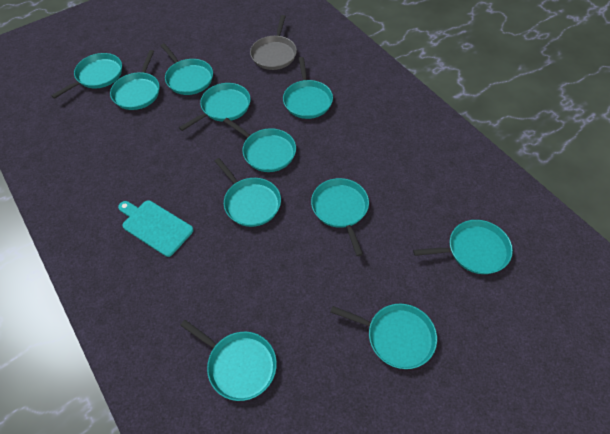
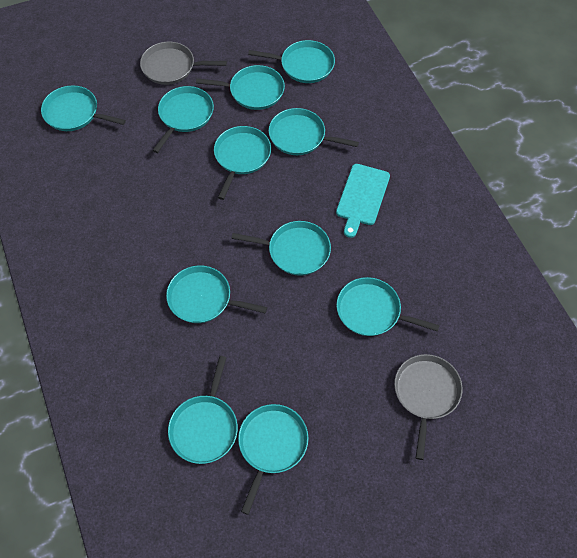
grey pan: 1 -> 2

